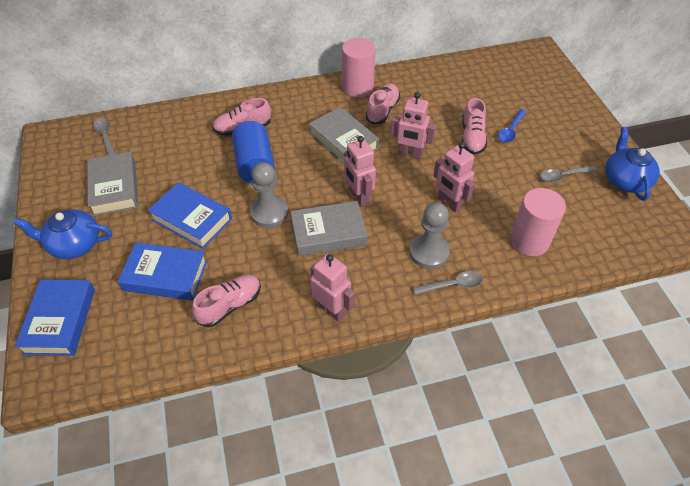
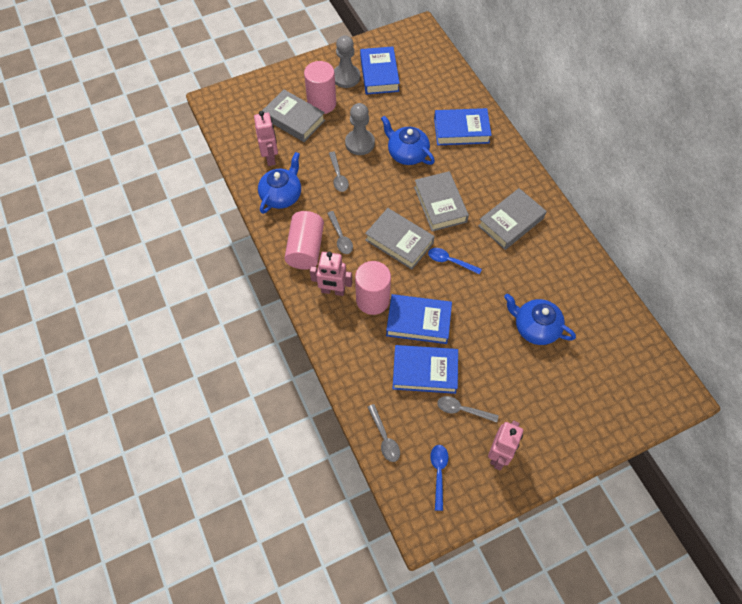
blue book: 3 -> 4
blue cylinder: 1 -> 0
blue spoon: 1 -> 2
blue teapot: 2 -> 3
grey book: 3 -> 4
grey spoon: 3 -> 4
pink cylinder: 2 -> 3
pink robot: 4 -> 3
pink shoe: 4 -> 0

